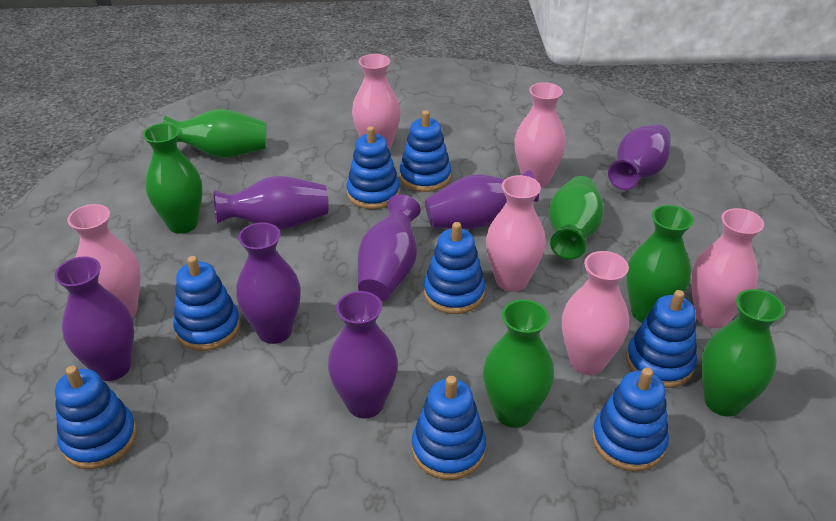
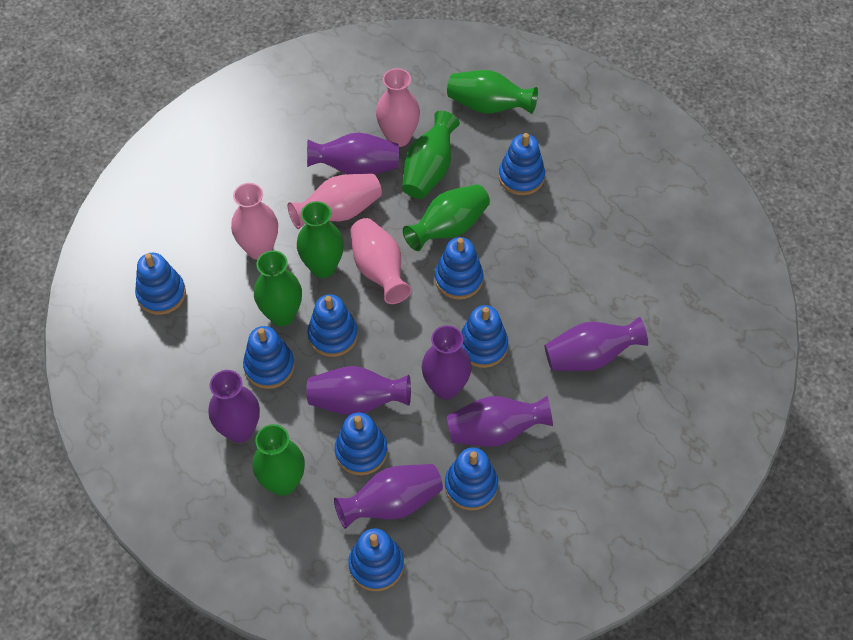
blue stacking toy: 8 -> 9
pink vase: 6 -> 4

